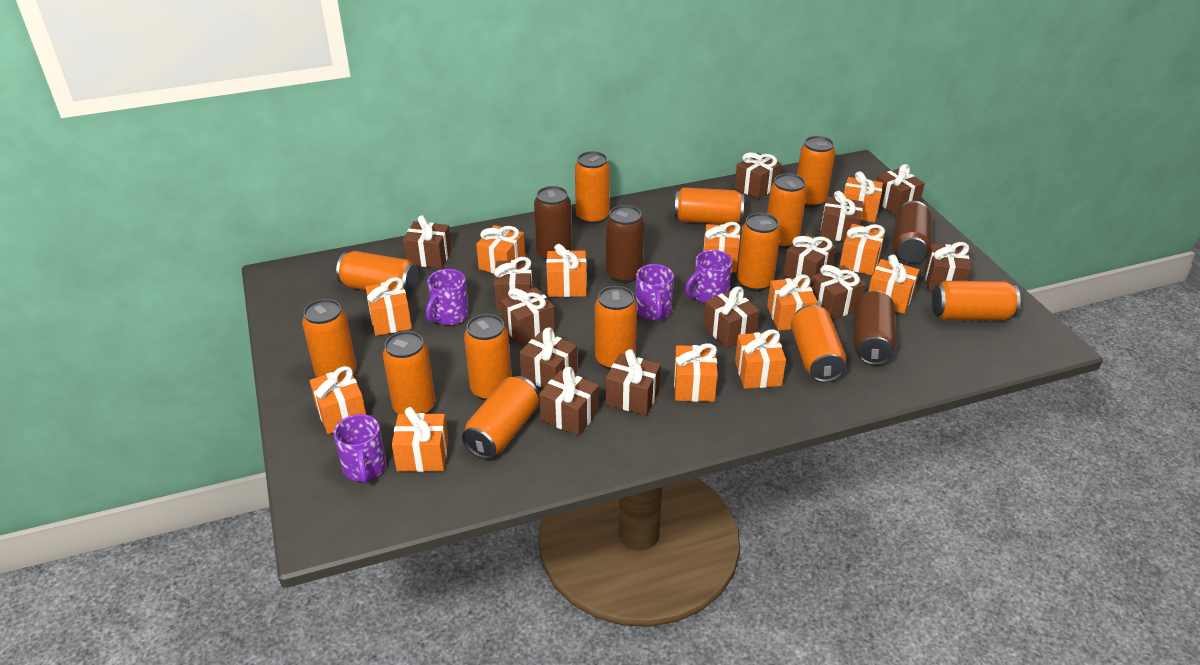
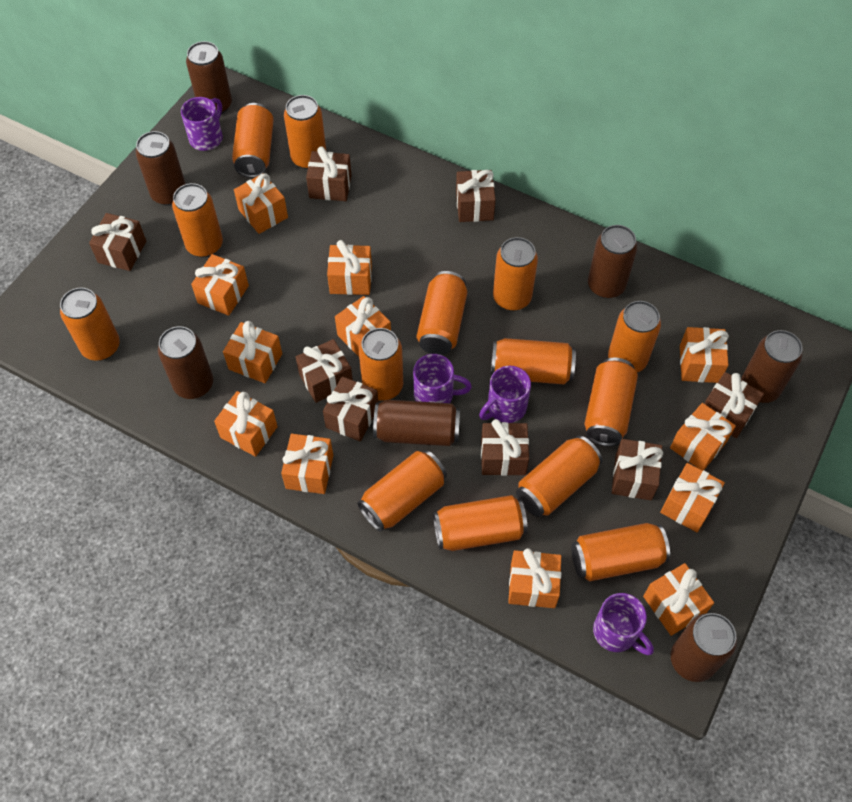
brown can: 4 -> 7
brown gift: 13 -> 8
orange can: 13 -> 14

